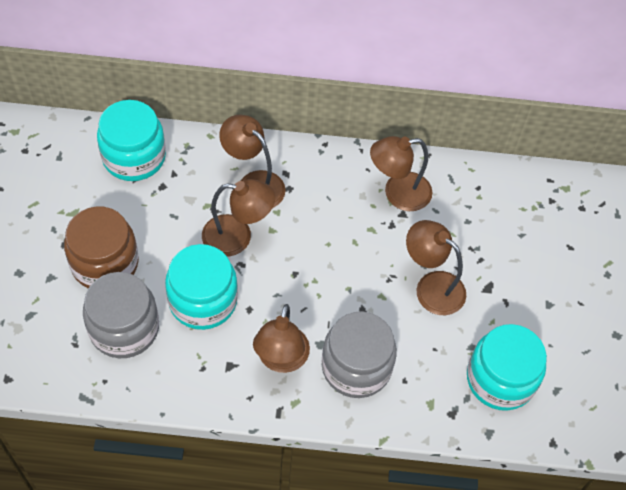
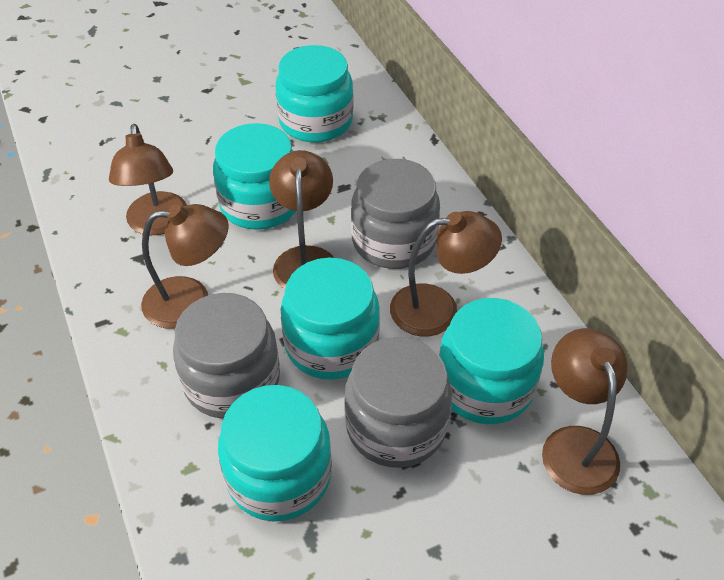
brown jar: 1 -> 0
grey jar: 2 -> 3
turquoise jar: 3 -> 5

